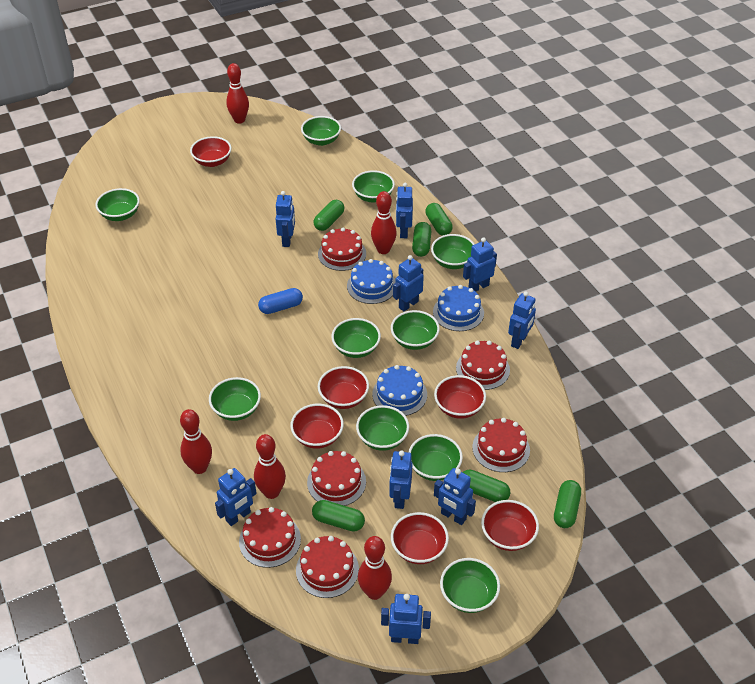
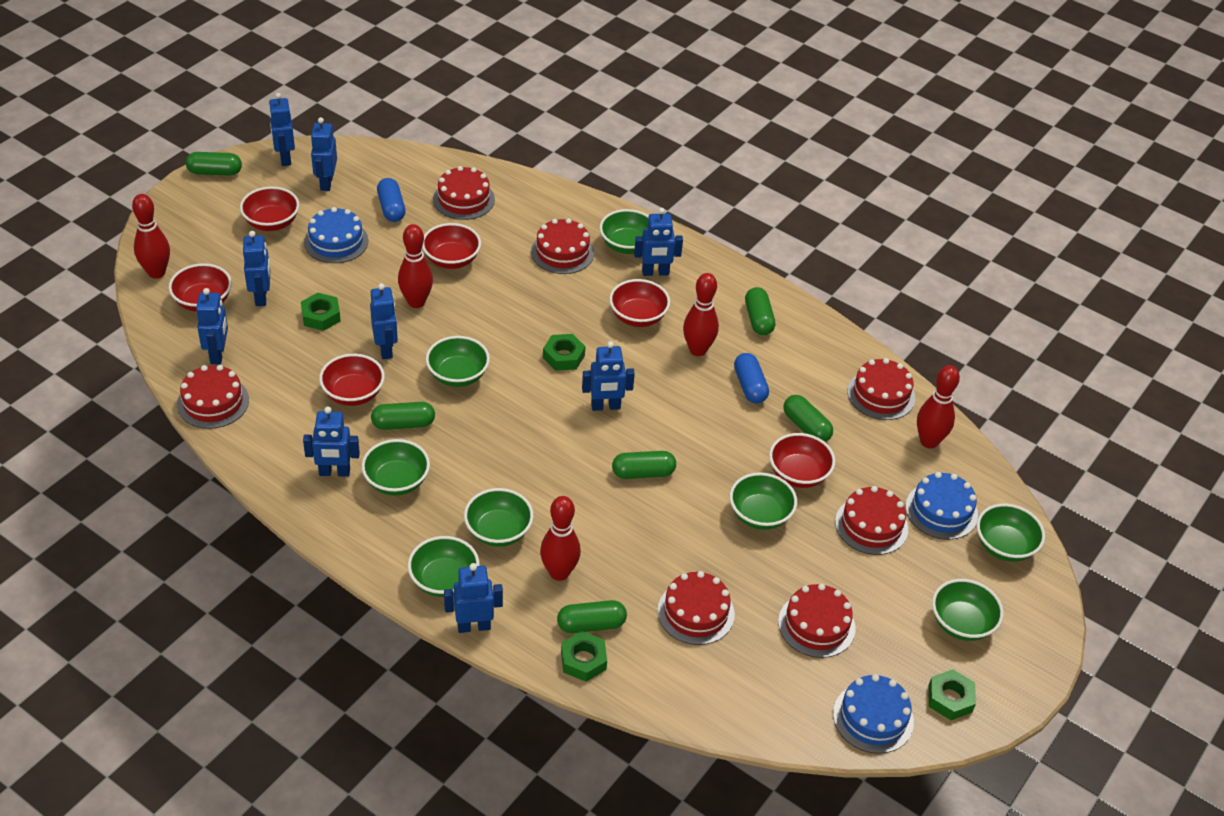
blue capsule: 1 -> 2
green bowl: 10 -> 8
green nut: 0 -> 4
red cake: 6 -> 7

